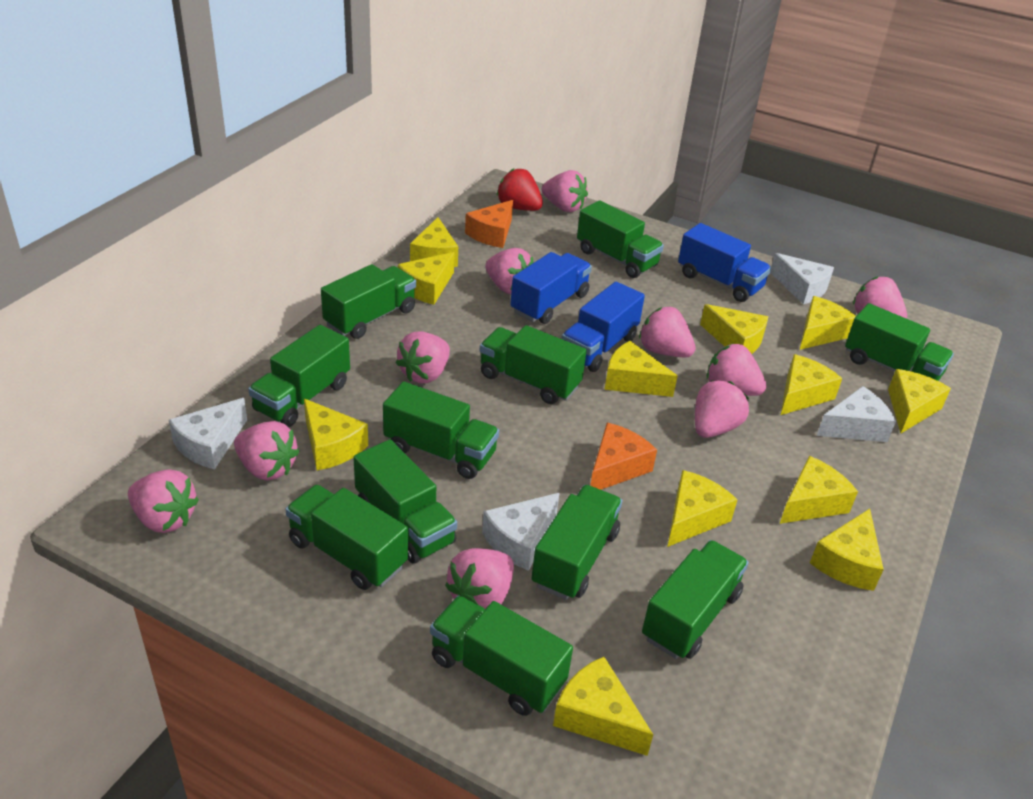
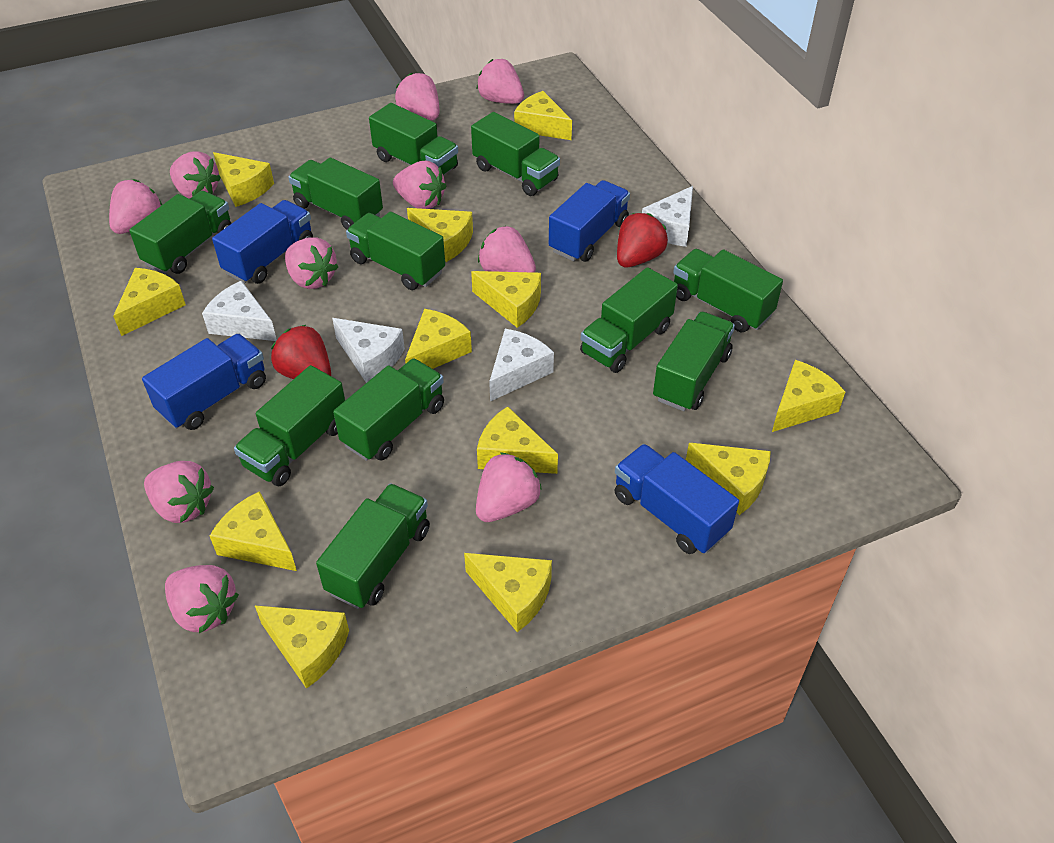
blue truck: 3 -> 4
orange cheese: 2 -> 0
red strawberry: 1 -> 2

